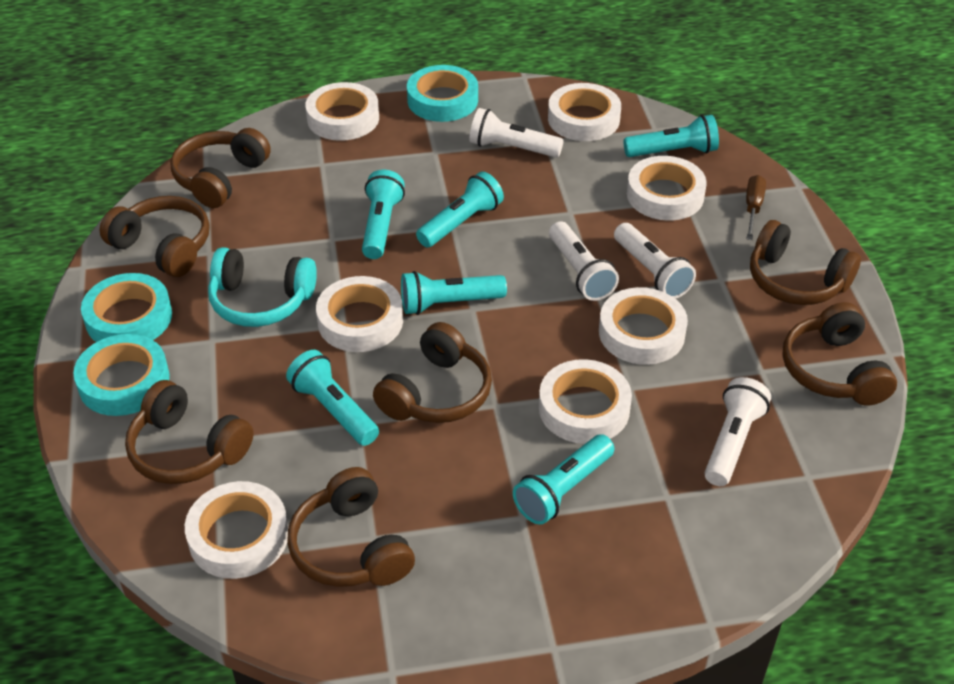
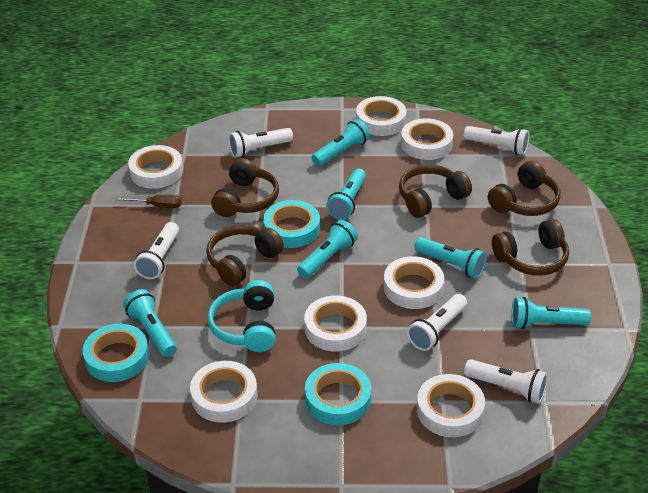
brown headphones: 7 -> 5
white flashlight: 4 -> 5

